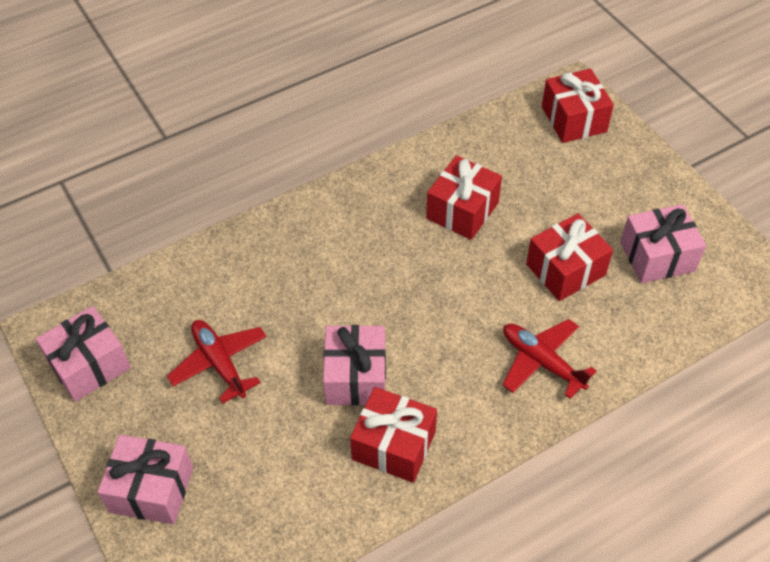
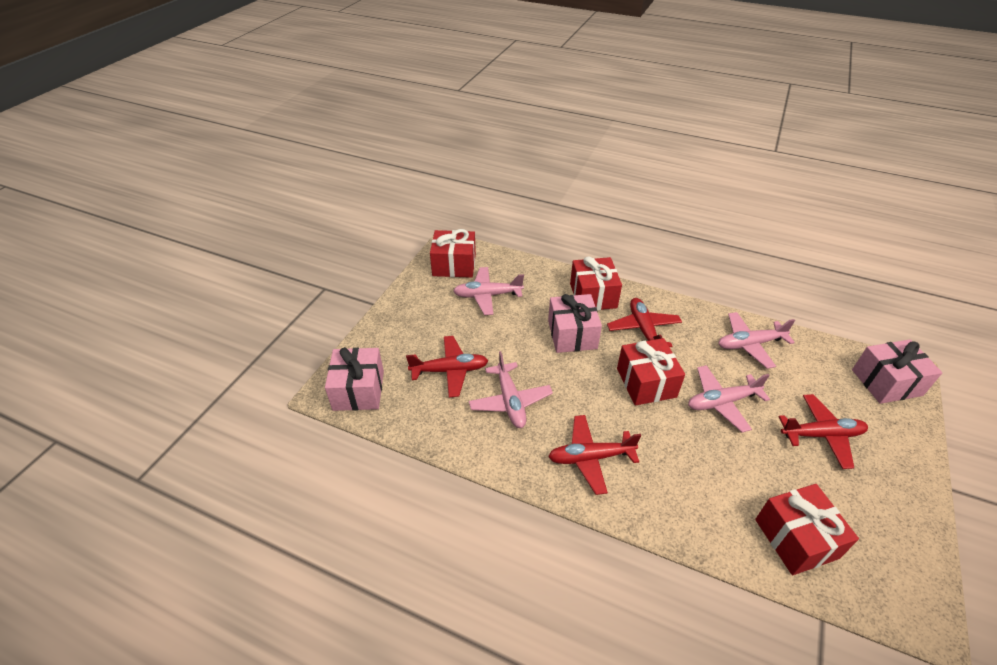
pink gift: 4 -> 3
pink plane: 0 -> 4
red plane: 2 -> 4

